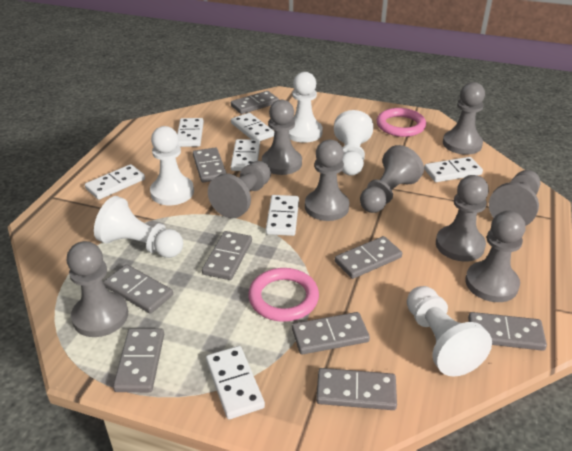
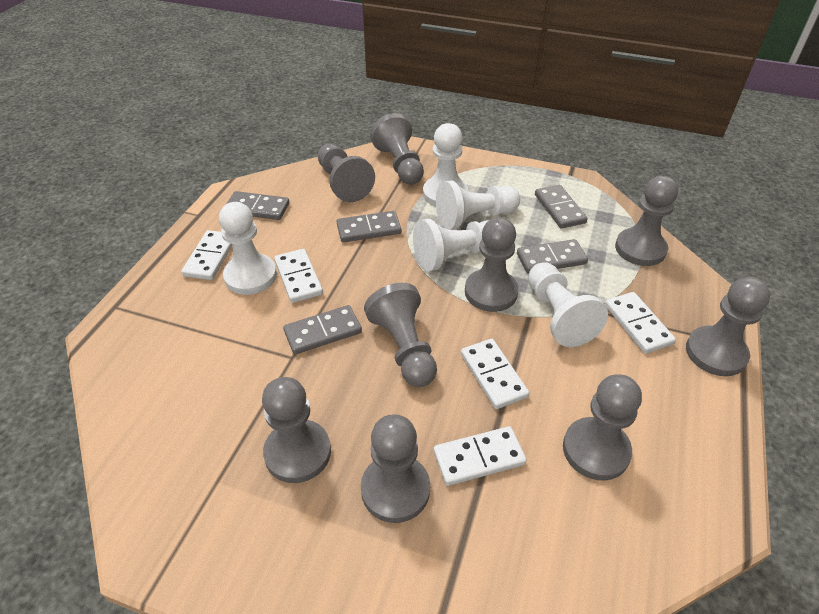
grey domino: 9 -> 5
pink ring: 2 -> 0
white domino: 7 -> 5

